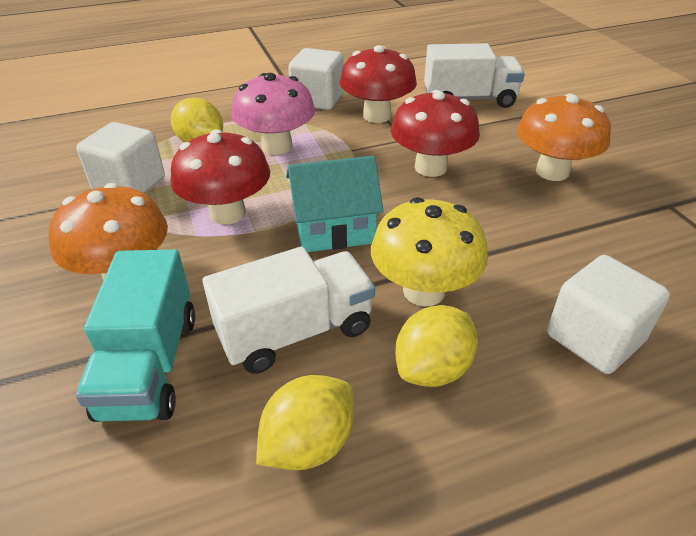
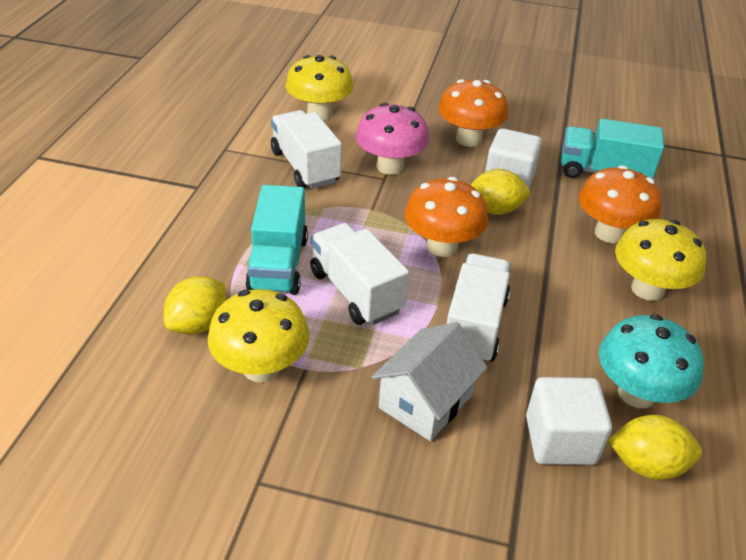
orange mushroom: 2 -> 3
red mushroom: 3 -> 0
turquoise house: 1 -> 0
turquoise mushroom: 0 -> 1
turquoise truck: 1 -> 2
white cube: 3 -> 2
white house: 0 -> 1
white truck: 2 -> 3
yellow mushroom: 1 -> 3

